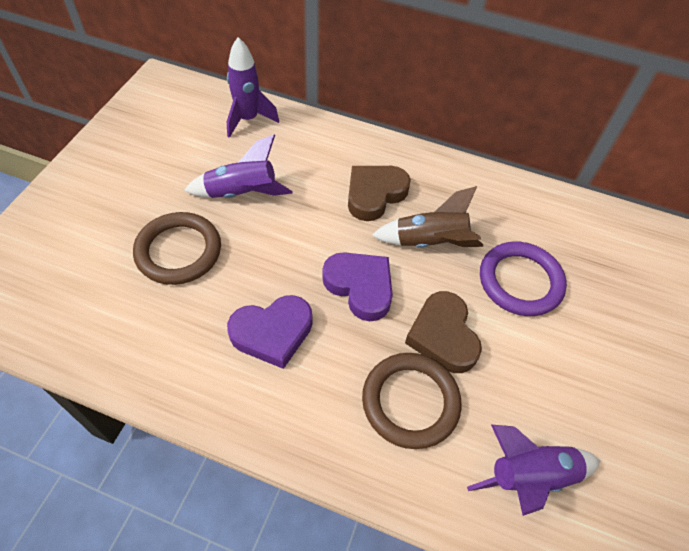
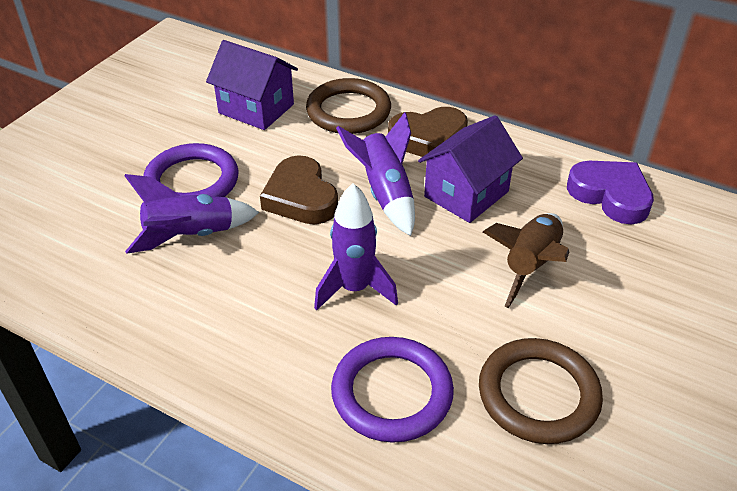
purple heart: 2 -> 1
purple house: 0 -> 2
purple ring: 1 -> 2

